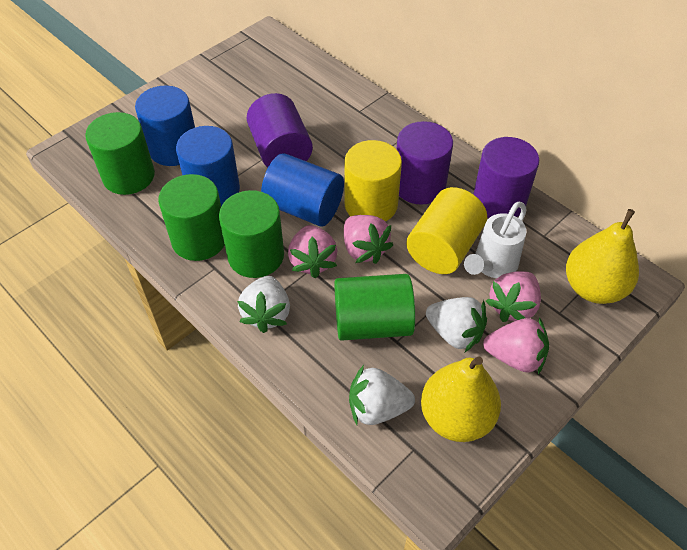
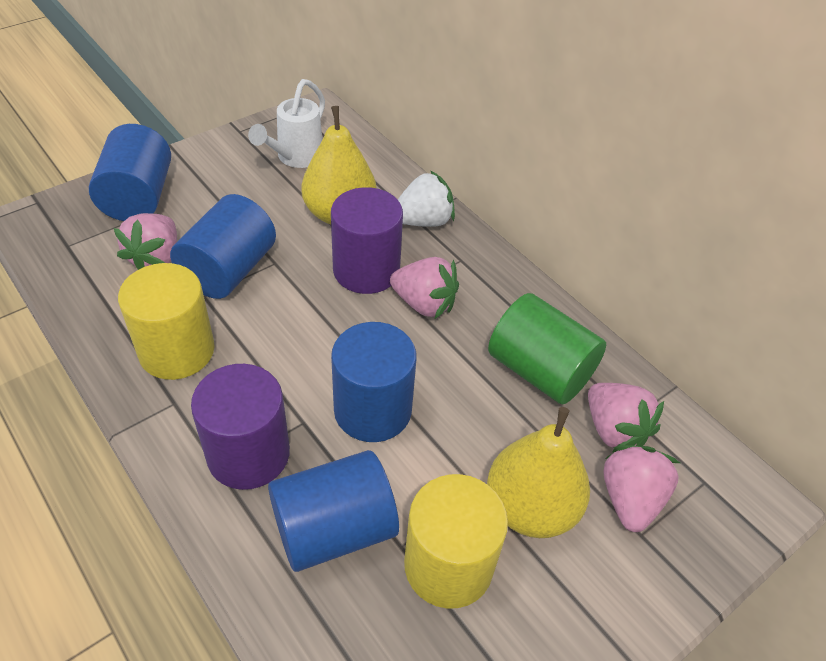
blue cylinder: 3 -> 4
green cylinder: 4 -> 1
purple cylinder: 3 -> 2
white strawberry: 3 -> 1

